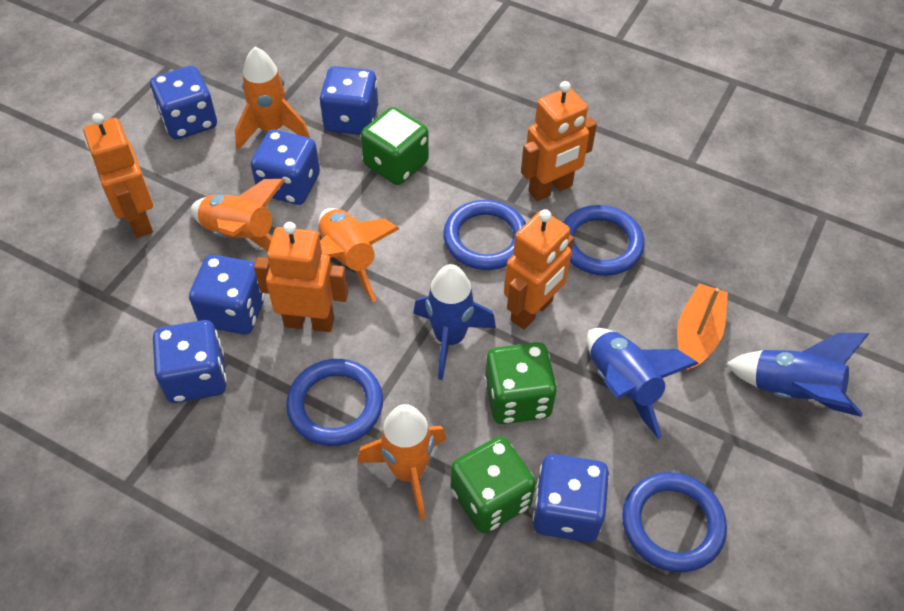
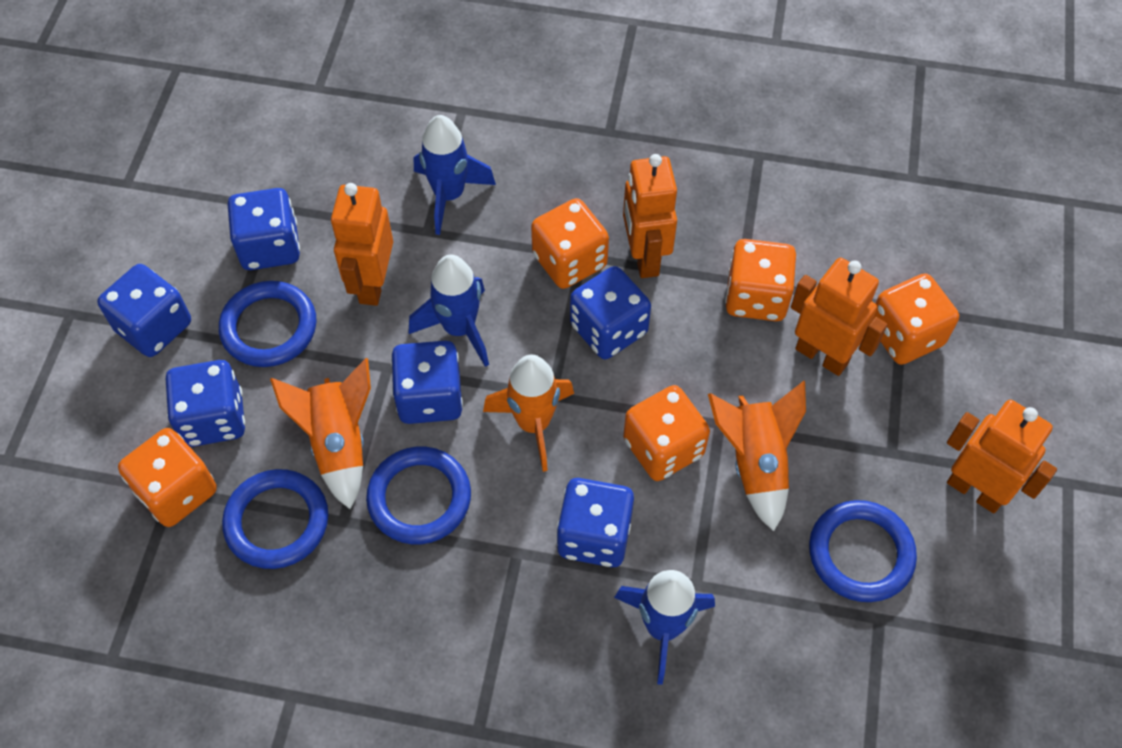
green dice: 3 -> 0
orange boat: 1 -> 0
orange dice: 0 -> 5
orange rocket: 4 -> 3

